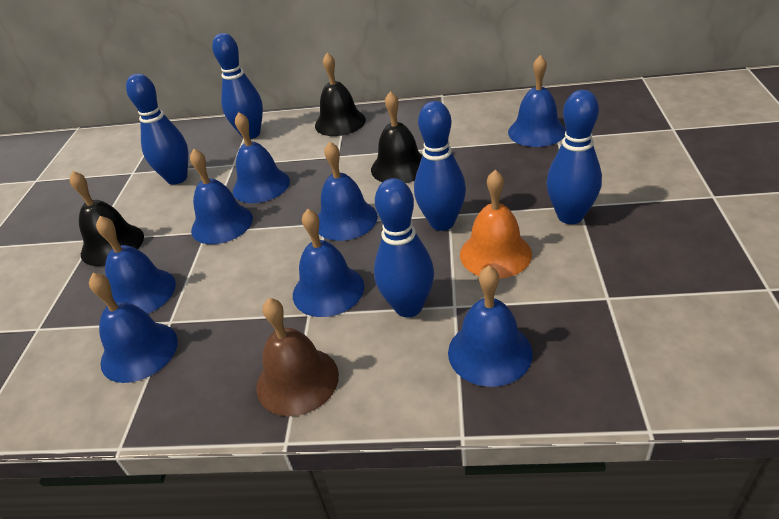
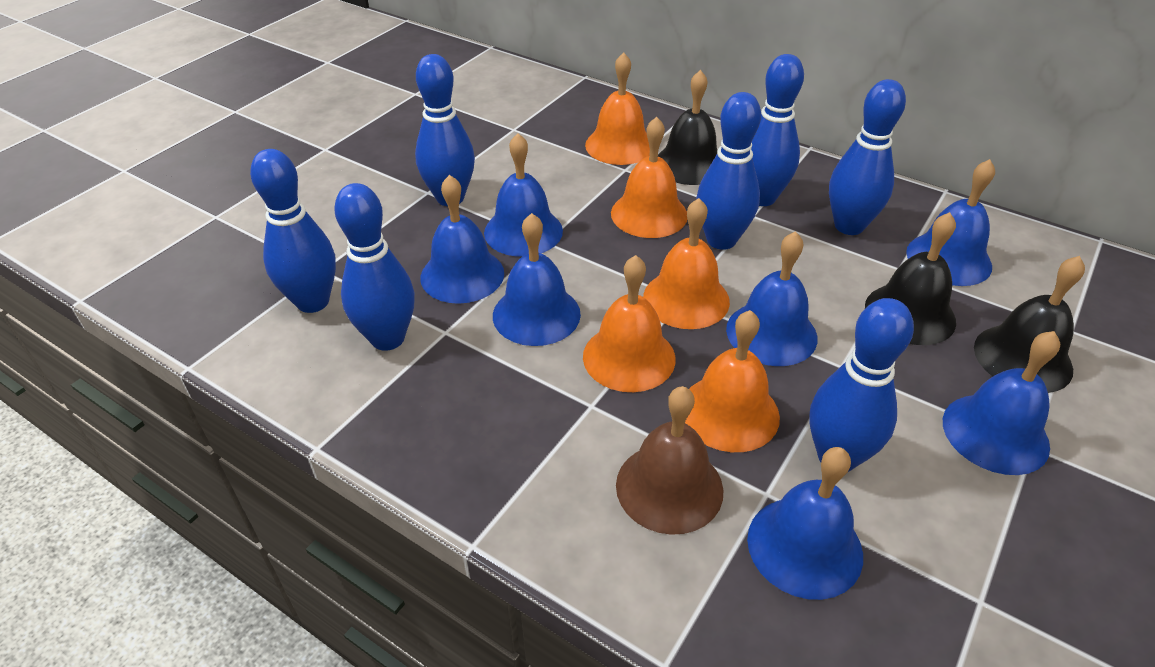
blue bell: 8 -> 7
blue bowling pin: 5 -> 7
orange bell: 1 -> 5

